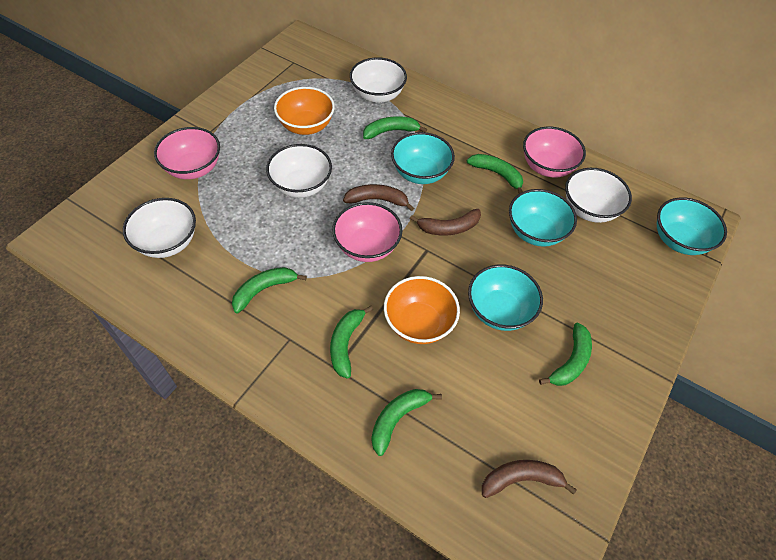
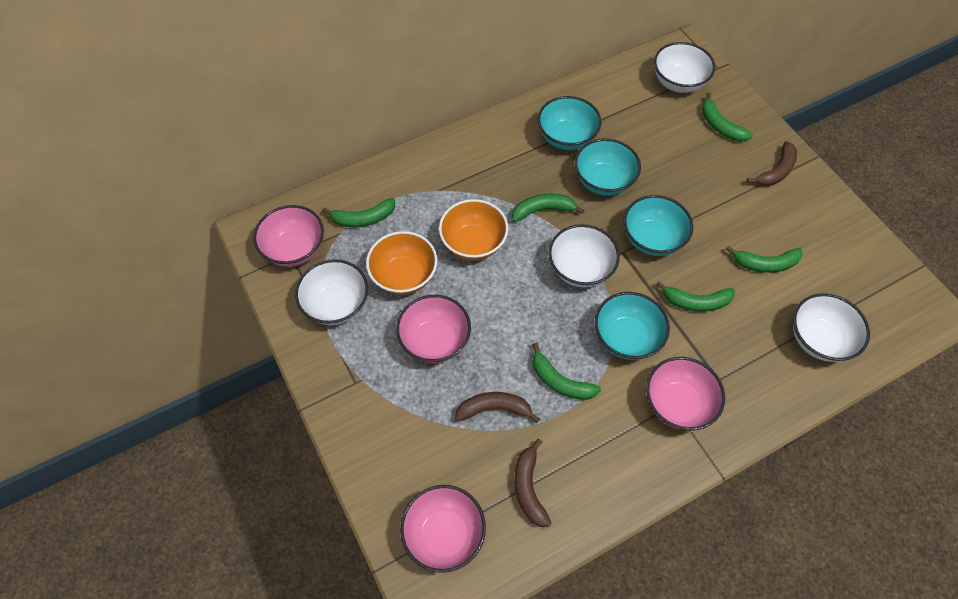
pink bowl: 3 -> 4

